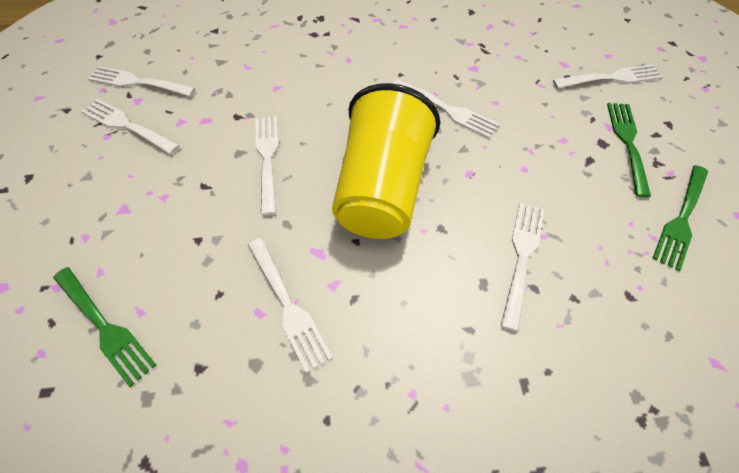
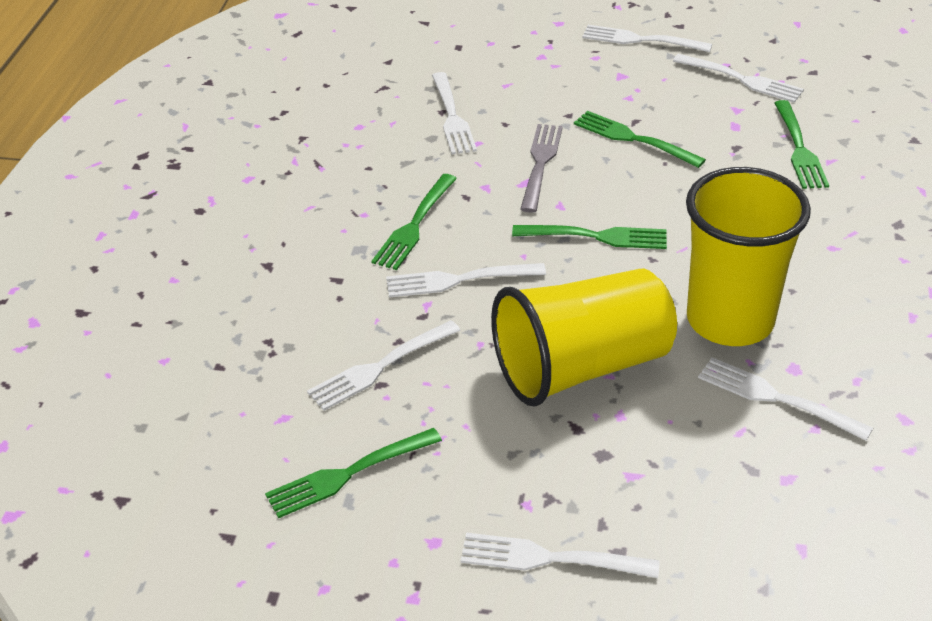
green fork: 3 -> 5
grey fork: 0 -> 1
yellow cup: 1 -> 2

